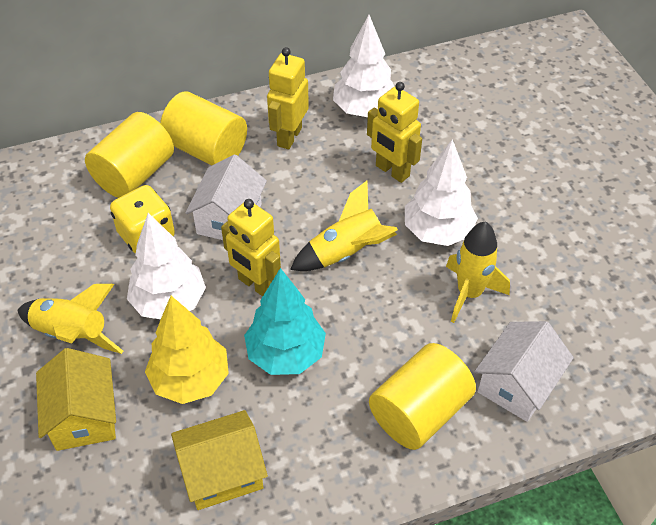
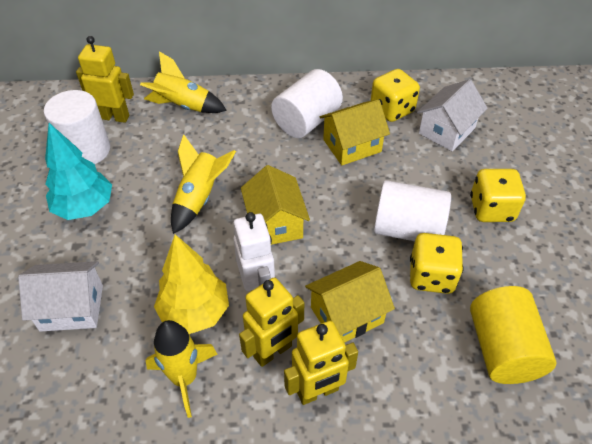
white cylinder: 0 -> 3
white robot: 0 -> 1
white tree: 3 -> 0
yellow cylinder: 3 -> 1
yellow dice: 1 -> 3
yellow house: 2 -> 3

